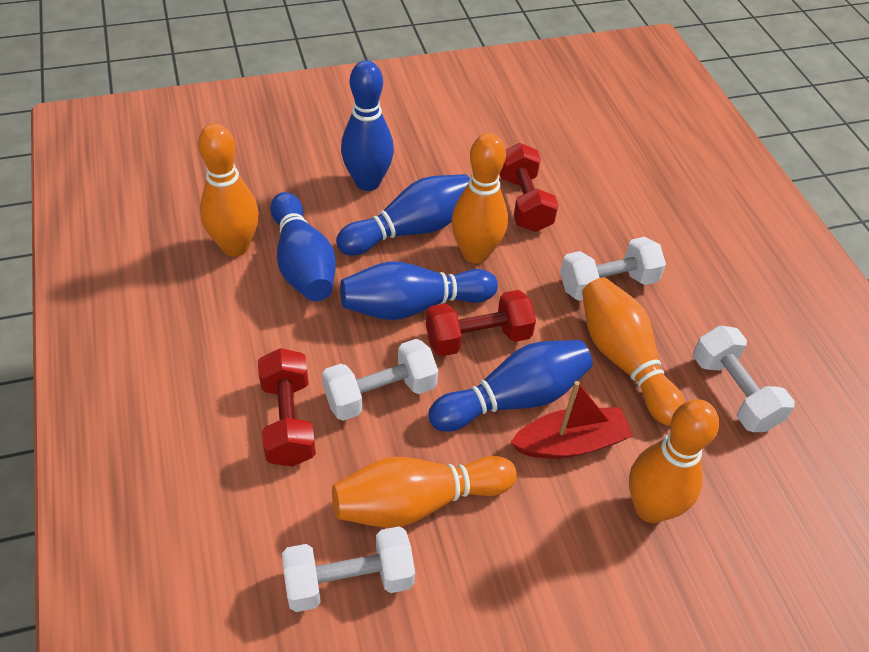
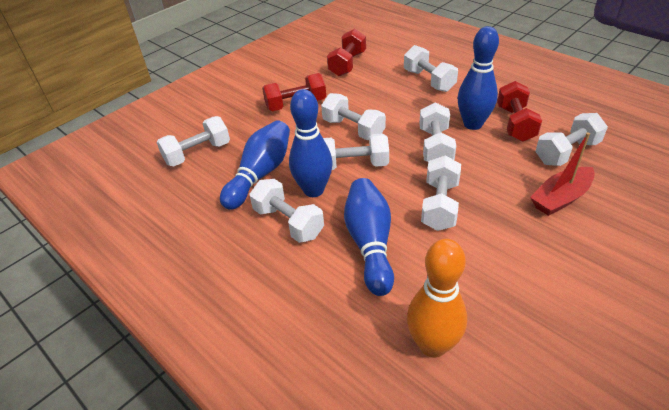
blue bowling pin: 5 -> 4
orange bowling pin: 5 -> 1
white dumbbell: 4 -> 8

